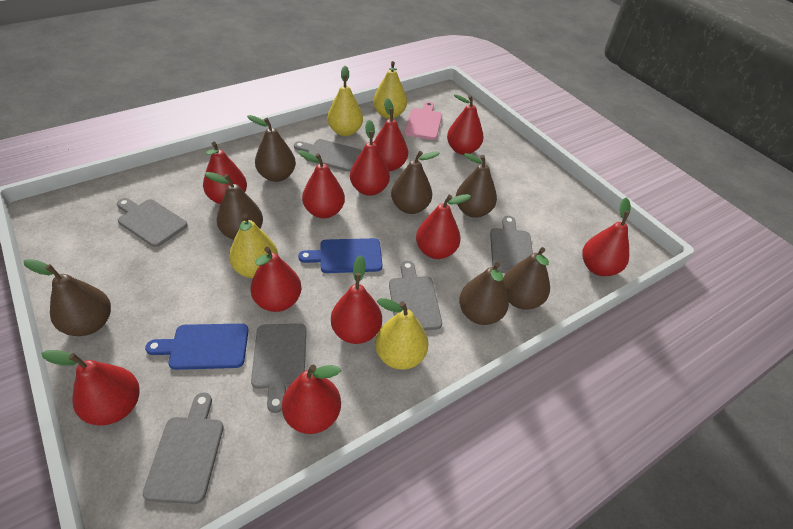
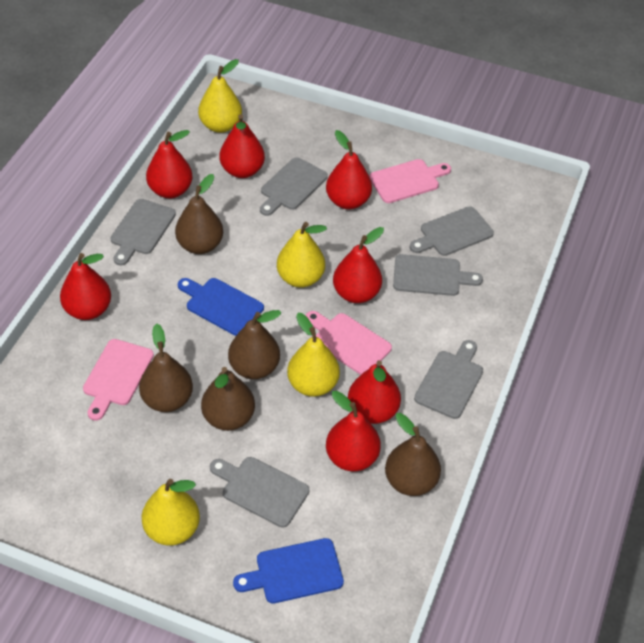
brown pear: 7 -> 5
pink cutting board: 1 -> 3
red pear: 11 -> 7

